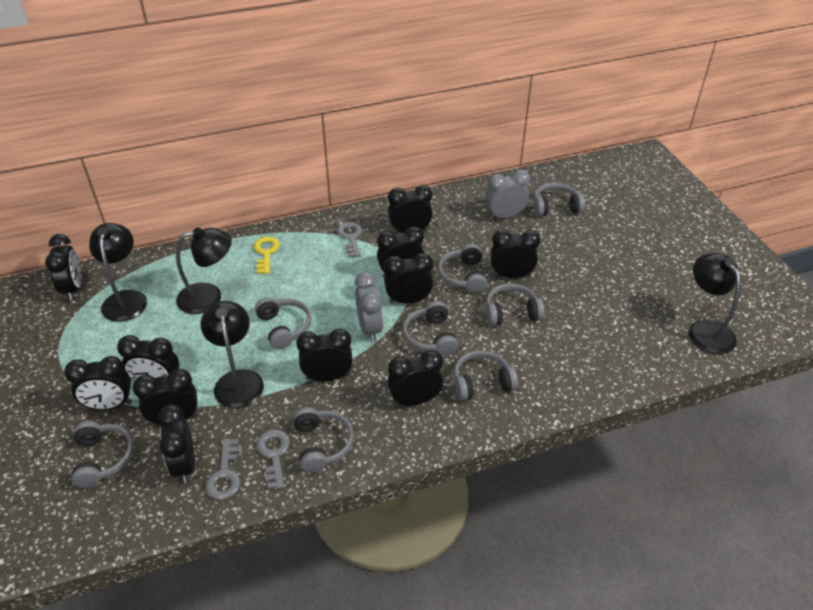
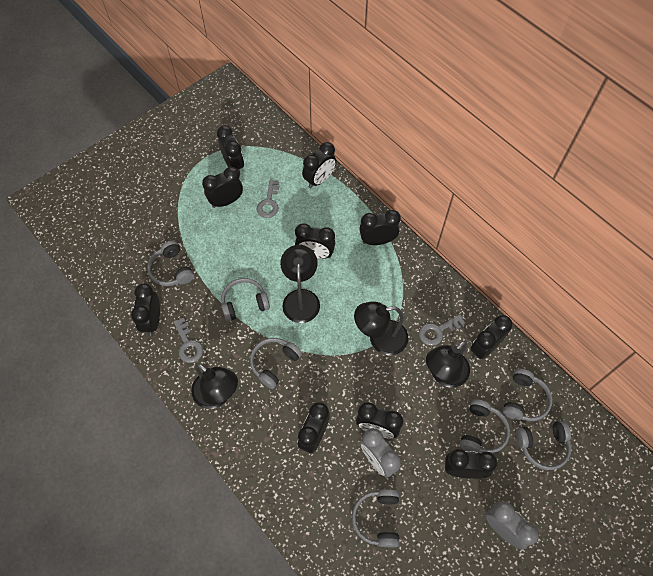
black clock: 11 -> 10
grey headphones: 8 -> 7
yellow key: 1 -> 0

